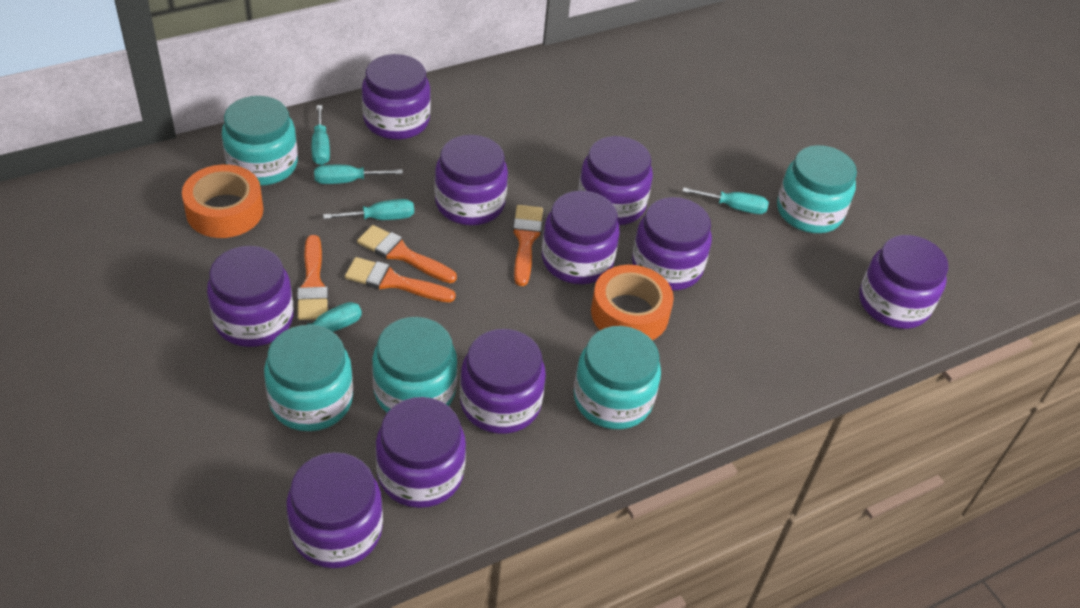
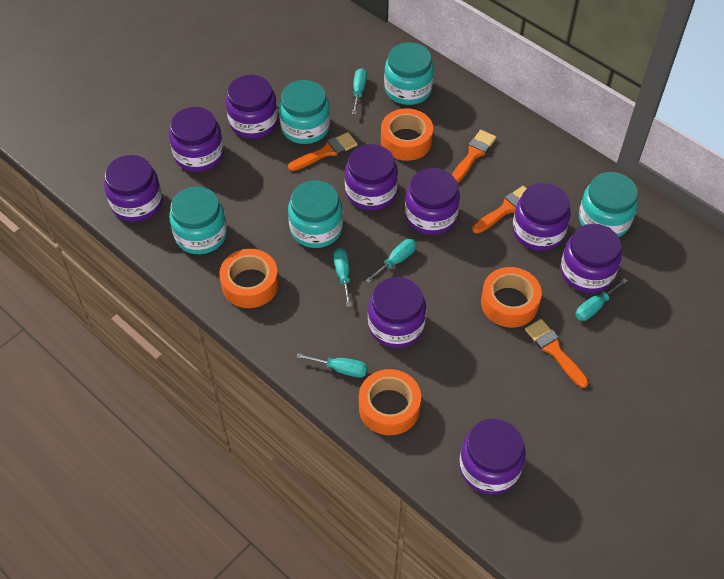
orange tape: 2 -> 4
purple jar: 10 -> 9

